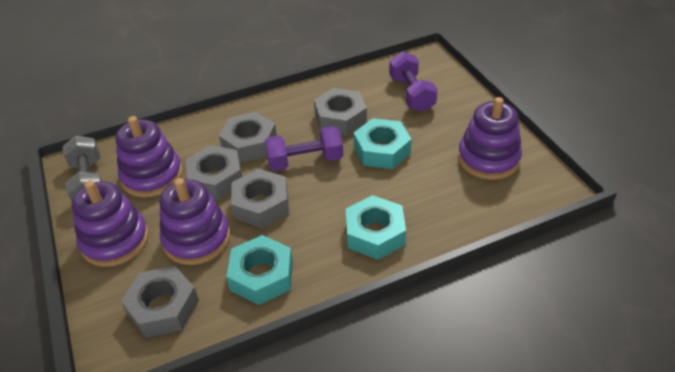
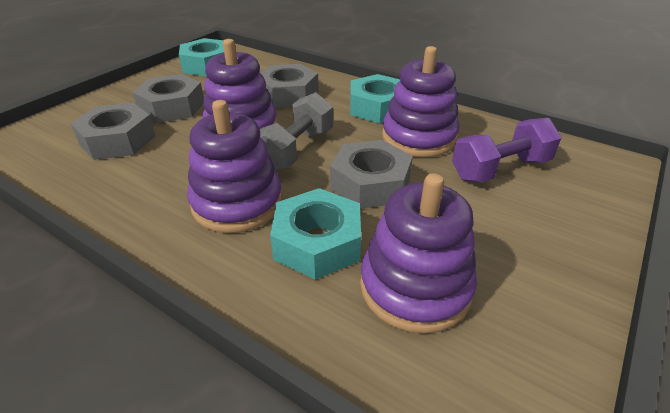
grey nut: 5 -> 4
purple dumbbell: 2 -> 1

